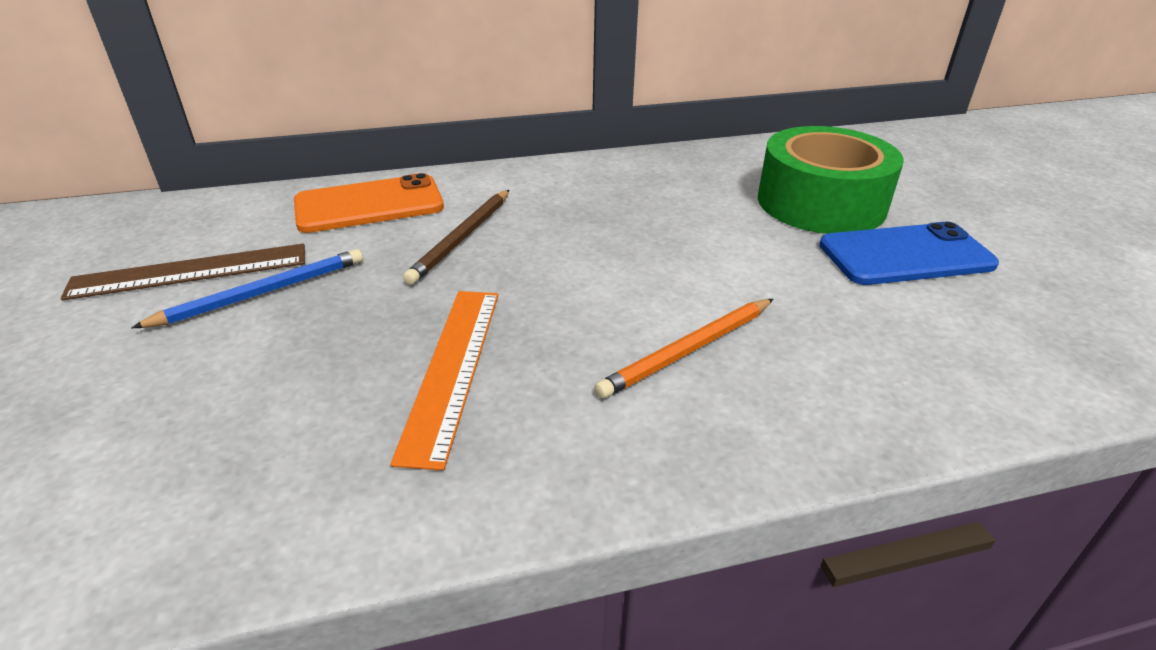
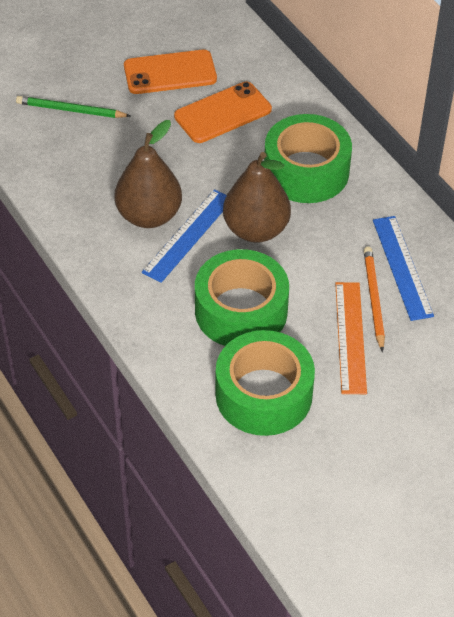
blue pencil: 1 -> 0
blue phone: 1 -> 0
blue ruler: 0 -> 2
brown pear: 0 -> 2
brown pencil: 1 -> 0
brown ruler: 1 -> 0
green pencil: 0 -> 1
green tape: 1 -> 3
orange phone: 1 -> 2

